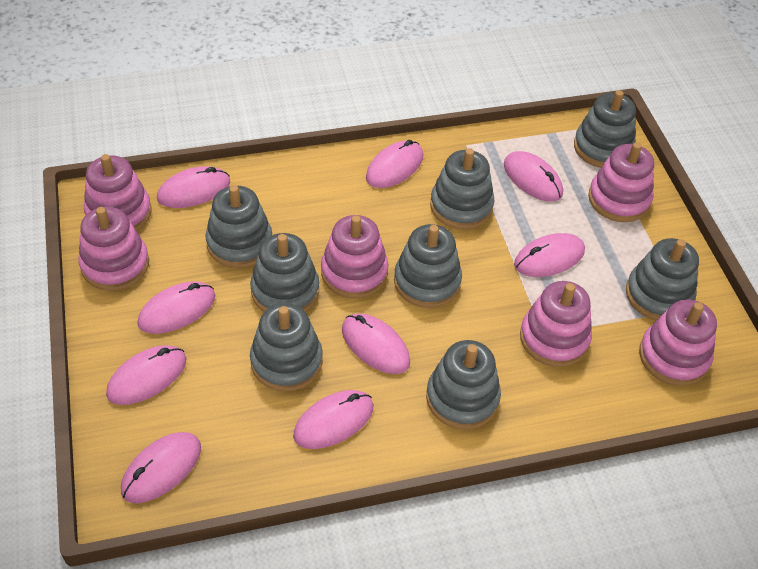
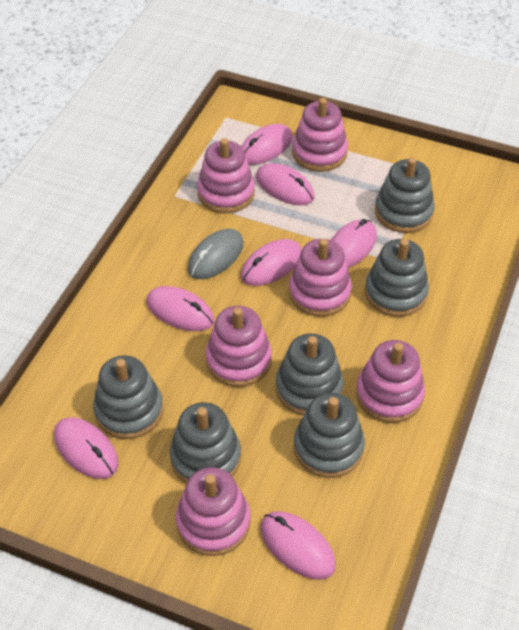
grey mouse: 0 -> 1
grey stacking toy: 8 -> 6
pink mouse: 9 -> 7

